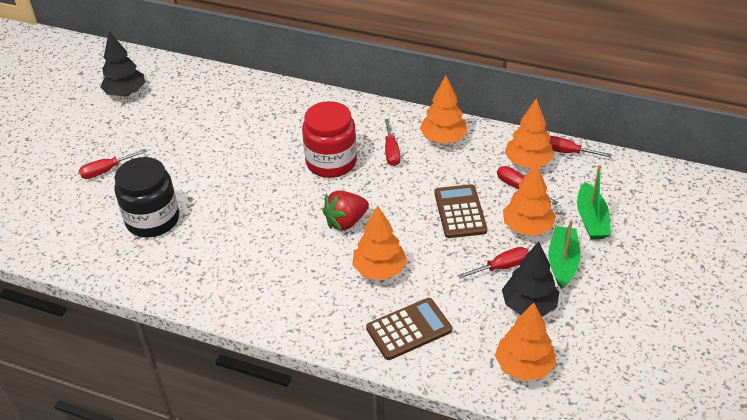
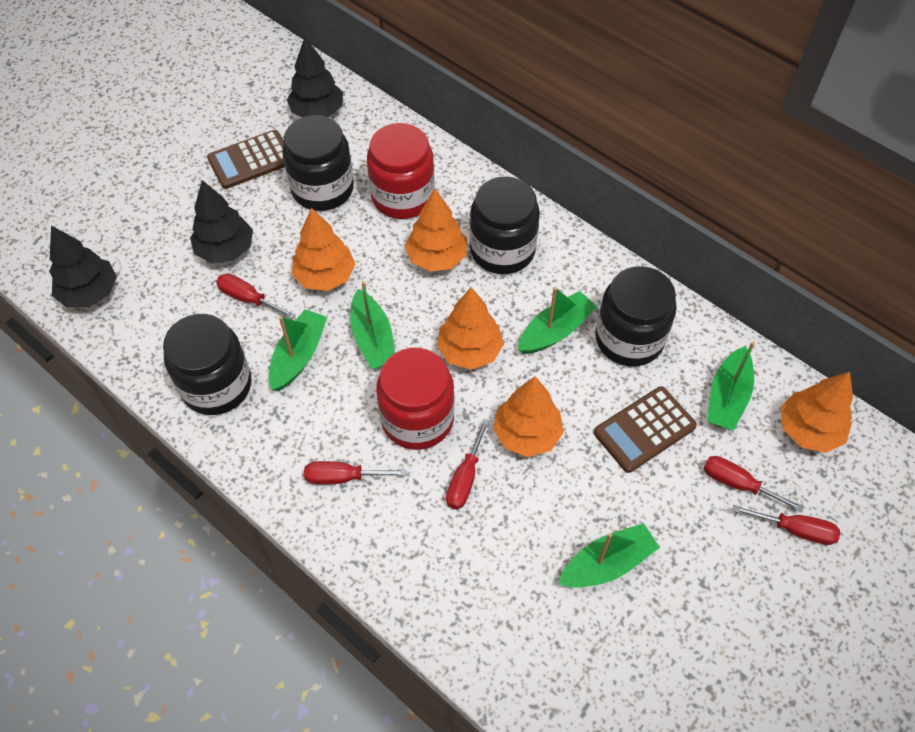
black jar: 1 -> 4
black tree: 2 -> 3
green boat: 2 -> 5
red jar: 1 -> 2
red strawberry: 1 -> 0

